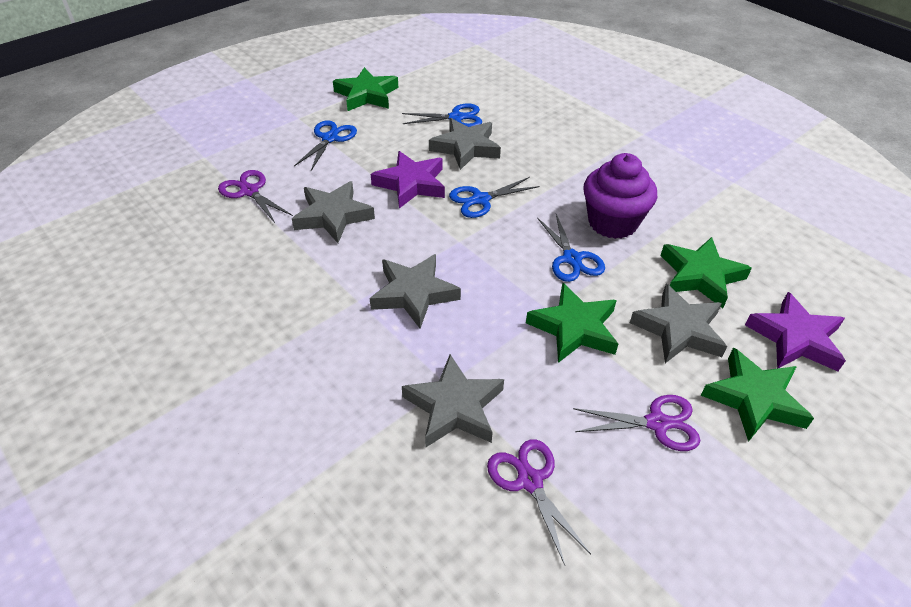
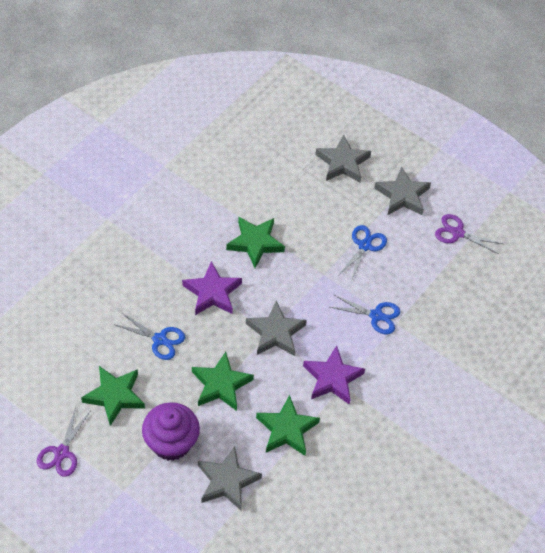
blue scissors: 4 -> 3
grey star: 5 -> 4
purple scissors: 3 -> 2

